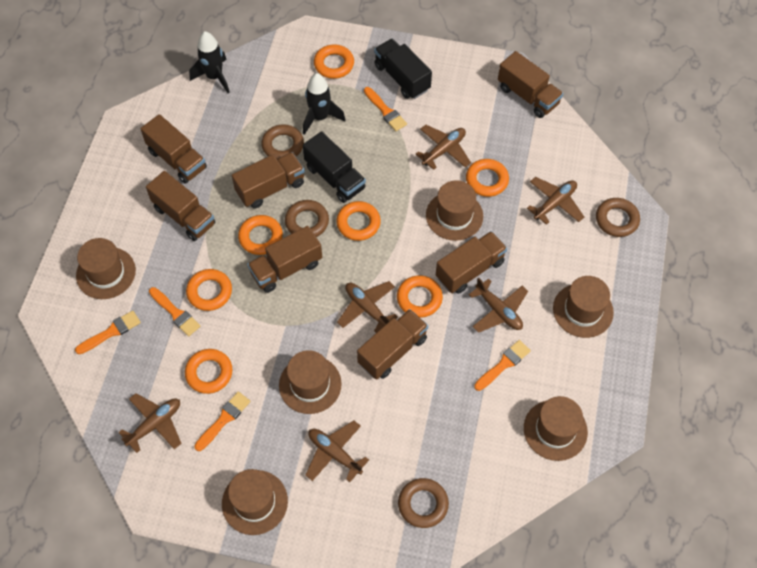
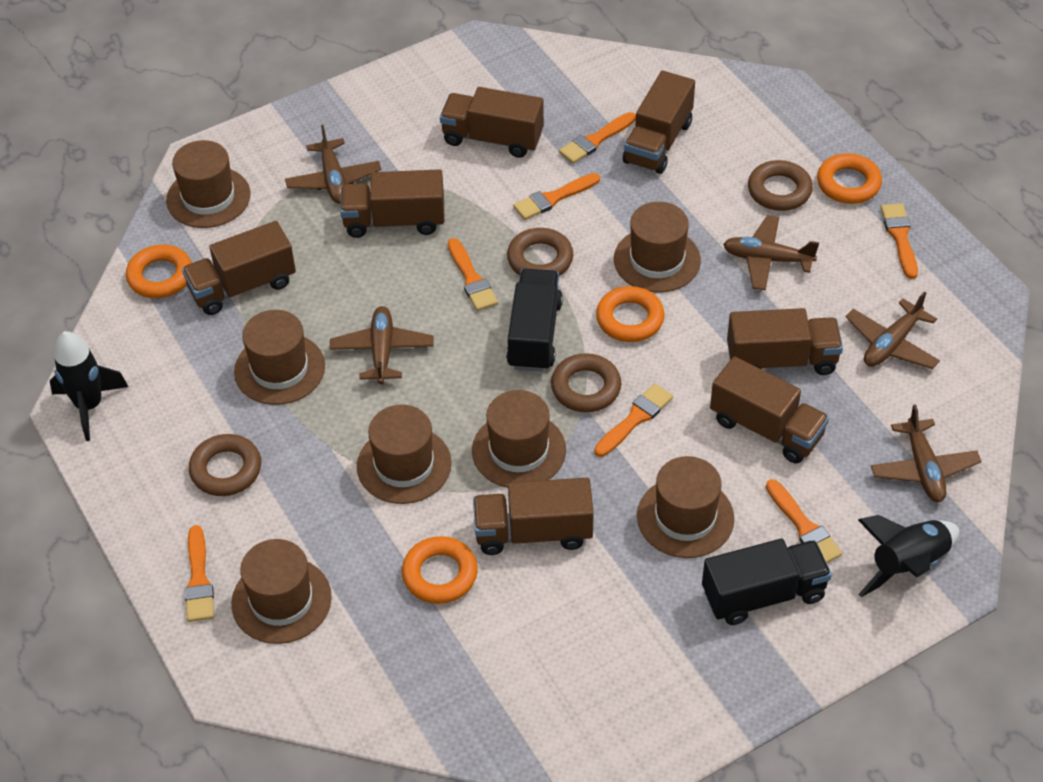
brown hat: 6 -> 7
brown plane: 6 -> 5
orange brush: 5 -> 7
orange ring: 7 -> 4

